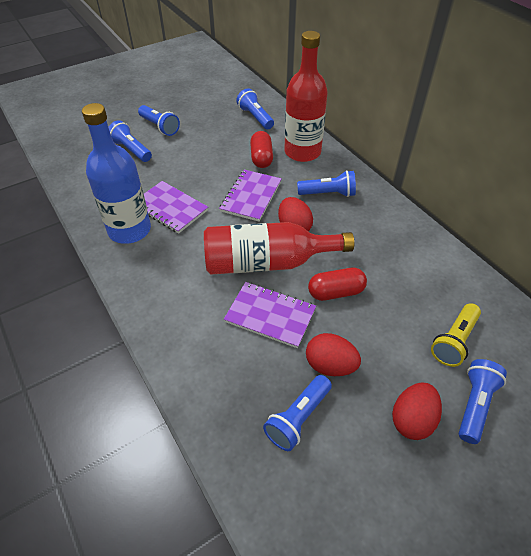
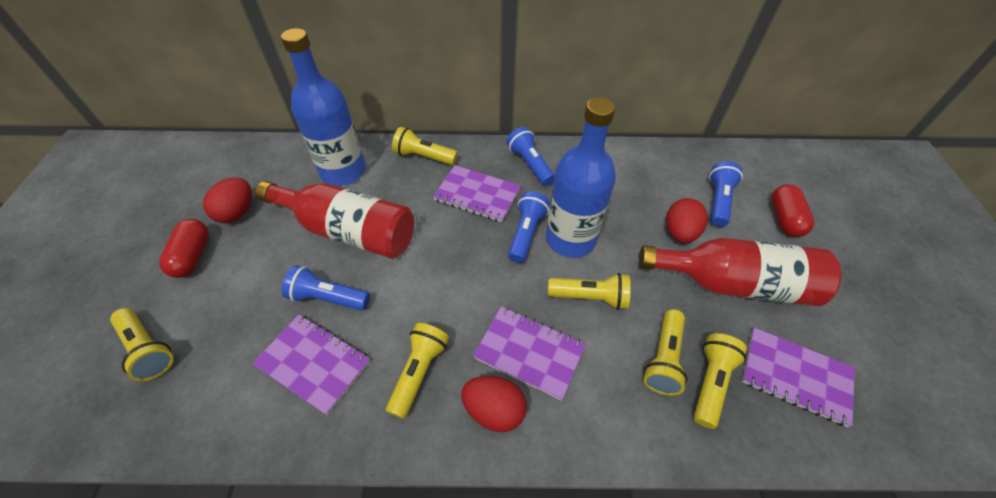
blue bottle: 1 -> 2
blue flashlight: 6 -> 4
purple notebook: 3 -> 4
yellow flashlight: 1 -> 6

